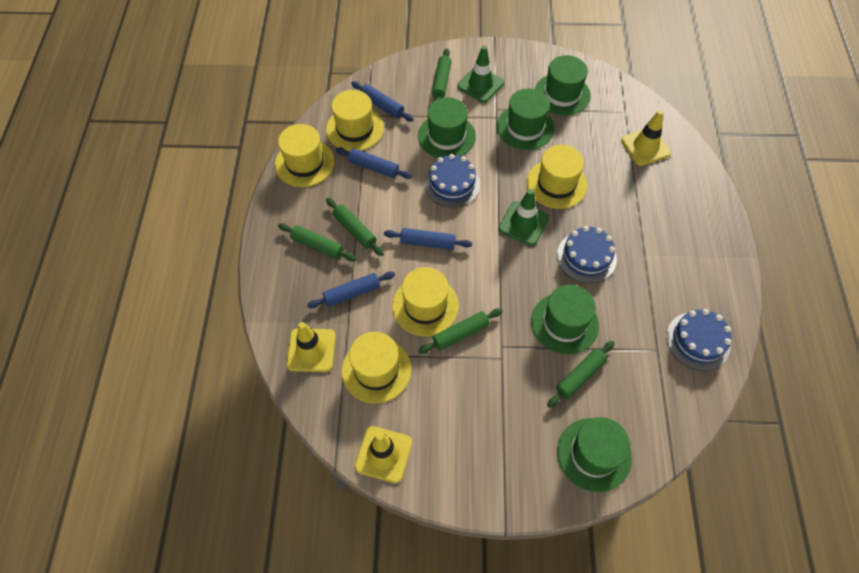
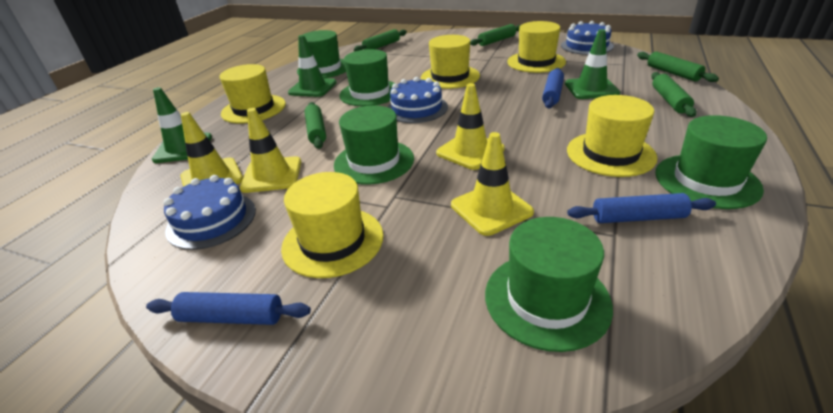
blue rolling pin: 4 -> 3
green traffic cone: 2 -> 3
yellow traffic cone: 3 -> 4

